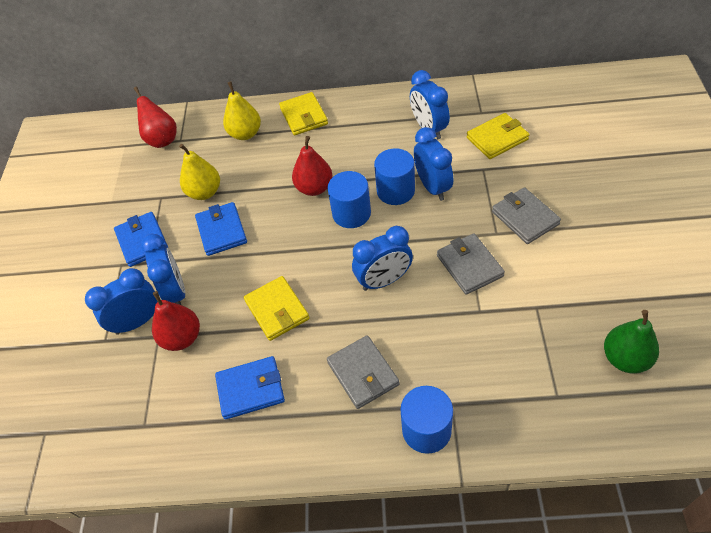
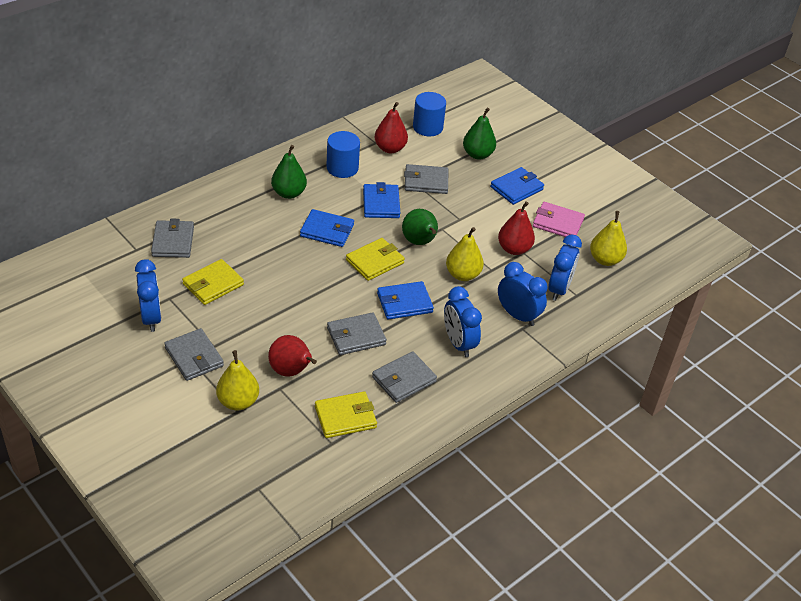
blue clock: 5 -> 4
blue cylinder: 3 -> 2
blue wallet: 3 -> 4
green pear: 1 -> 3
grey wallet: 3 -> 5
pink wallet: 0 -> 1
yellow pear: 2 -> 3

